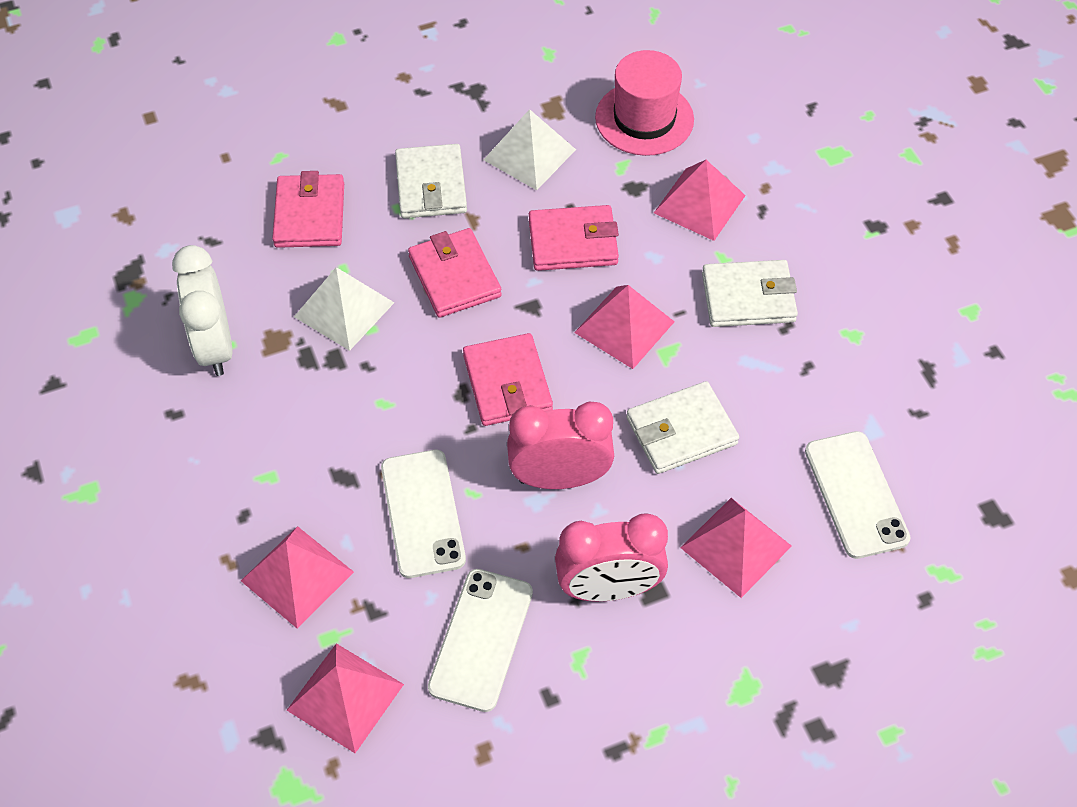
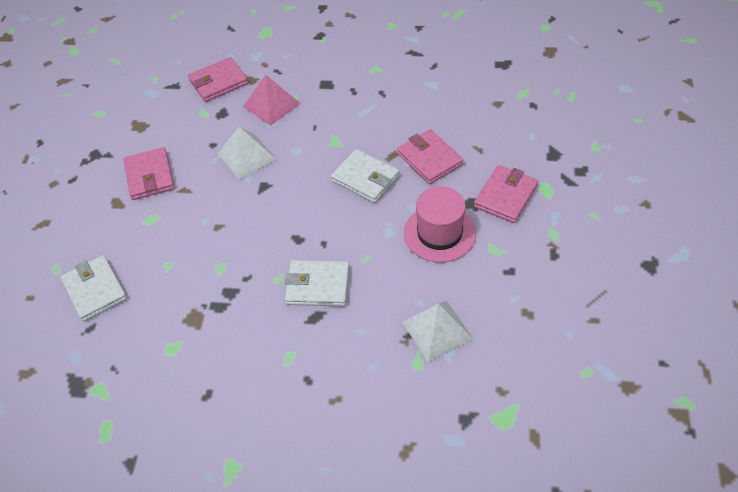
pink clock: 2 -> 0
pink pyramid: 5 -> 1
white clock: 1 -> 0
white phone: 3 -> 0

